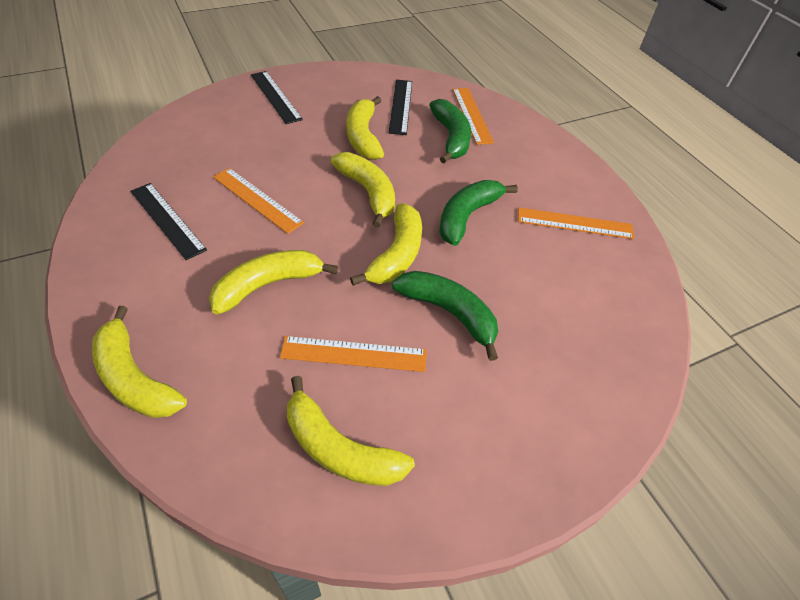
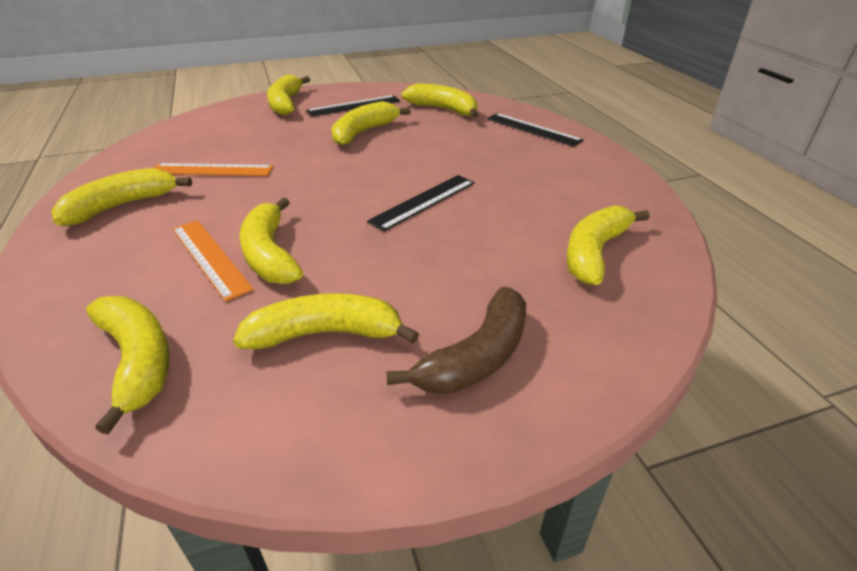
brown banana: 0 -> 1
green banana: 3 -> 0
orange ruler: 4 -> 2
yellow banana: 6 -> 8

